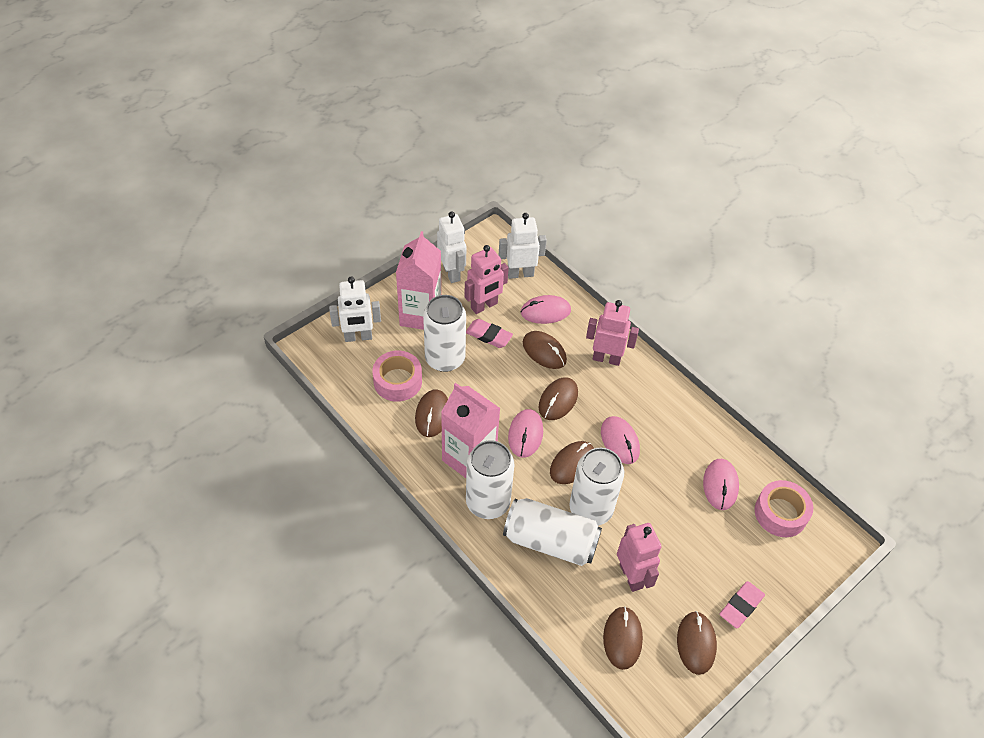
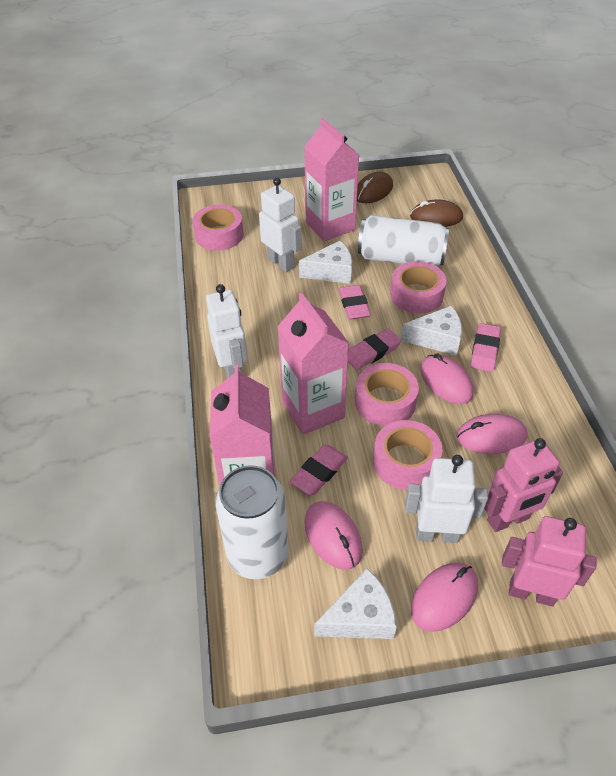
brown mouse: 6 -> 2
pink carton: 2 -> 3
pink eraser: 2 -> 4
pink robot: 3 -> 2
pink tape: 2 -> 4
white can: 4 -> 2
white cheese: 0 -> 3

